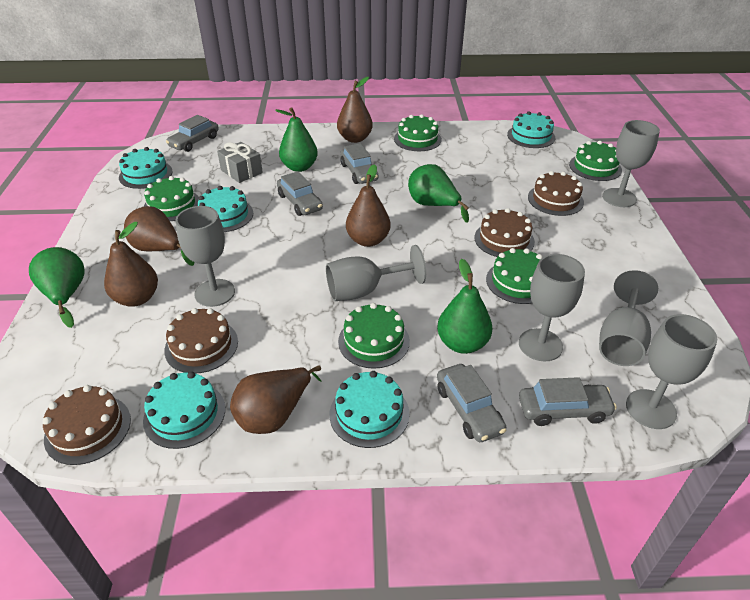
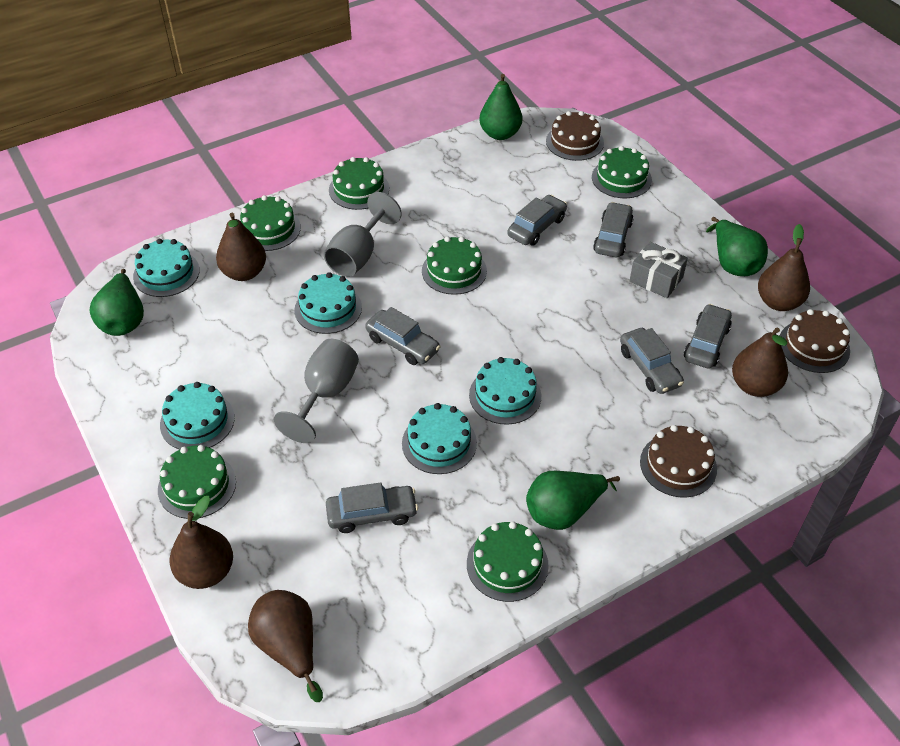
brown cake: 4 -> 3
green cake: 5 -> 6
grey car: 5 -> 6
grey goblet: 6 -> 2

